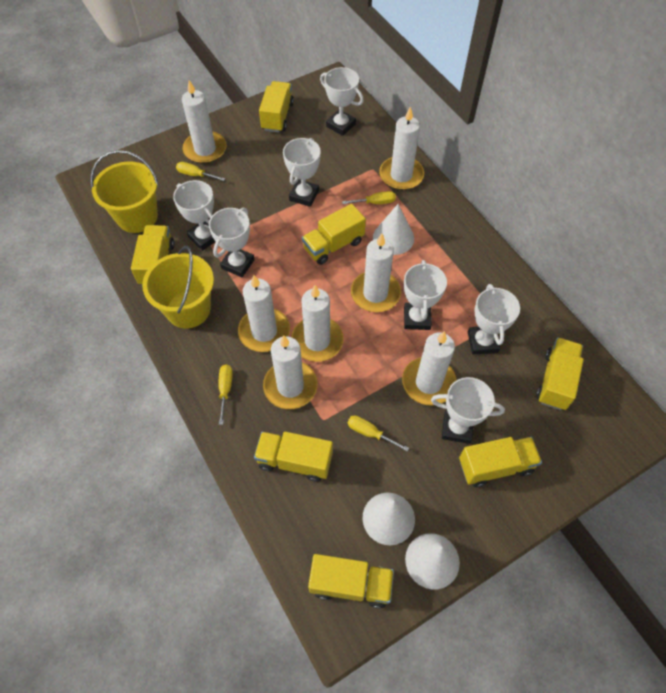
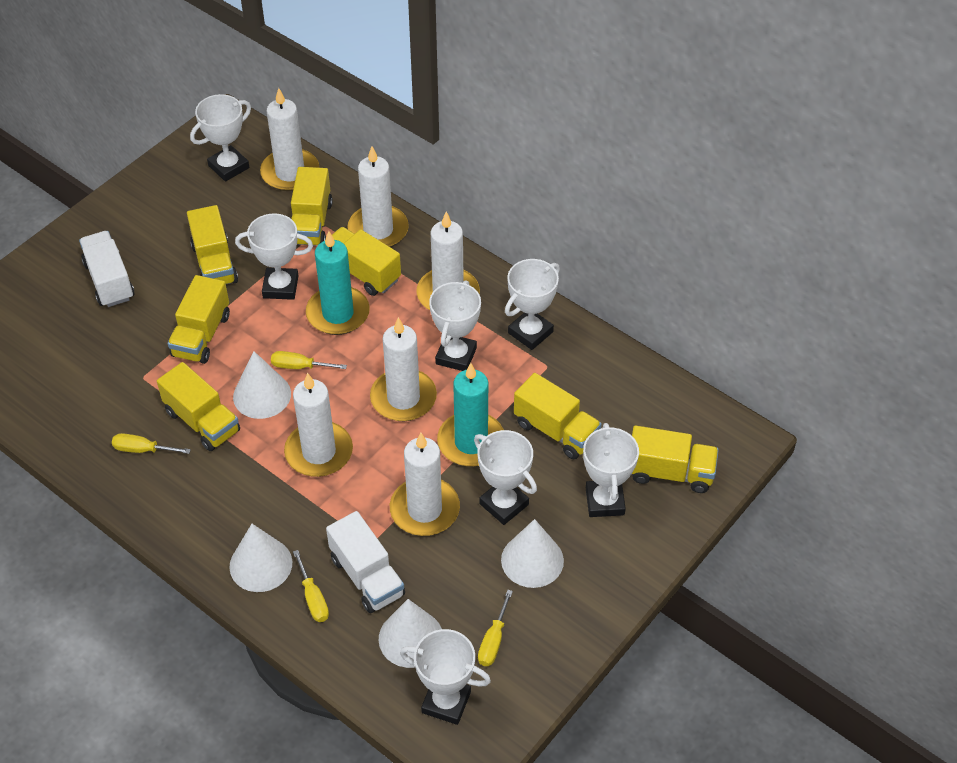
turquoise candle: 0 -> 2
white candle: 7 -> 6
white cone: 3 -> 4
white truck: 0 -> 2
yellow bucket: 2 -> 0

